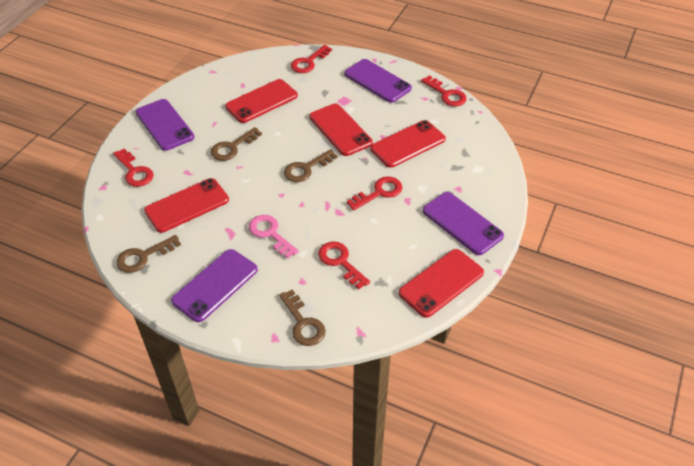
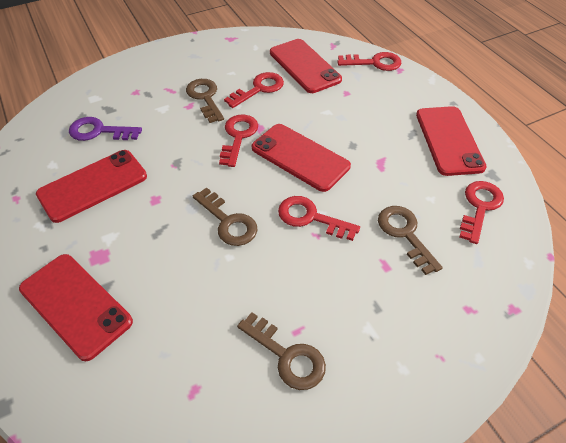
pink key: 1 -> 0
purple key: 0 -> 1
purple phone: 4 -> 0

